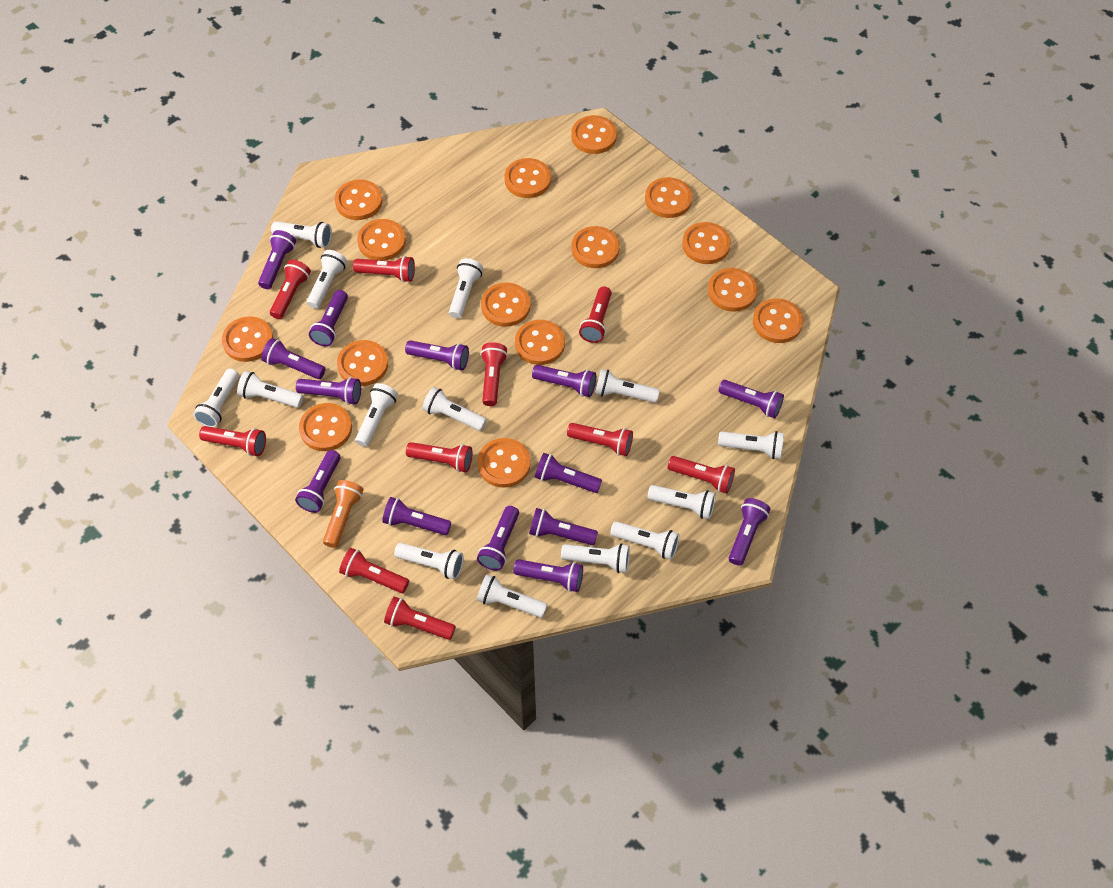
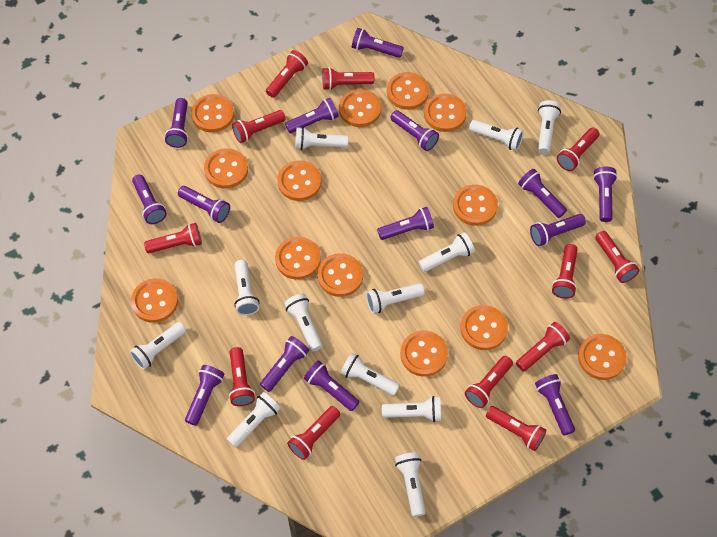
orange button: 15 -> 13
orange flashlight: 1 -> 0
red flashlight: 10 -> 12
white flashlight: 14 -> 12

